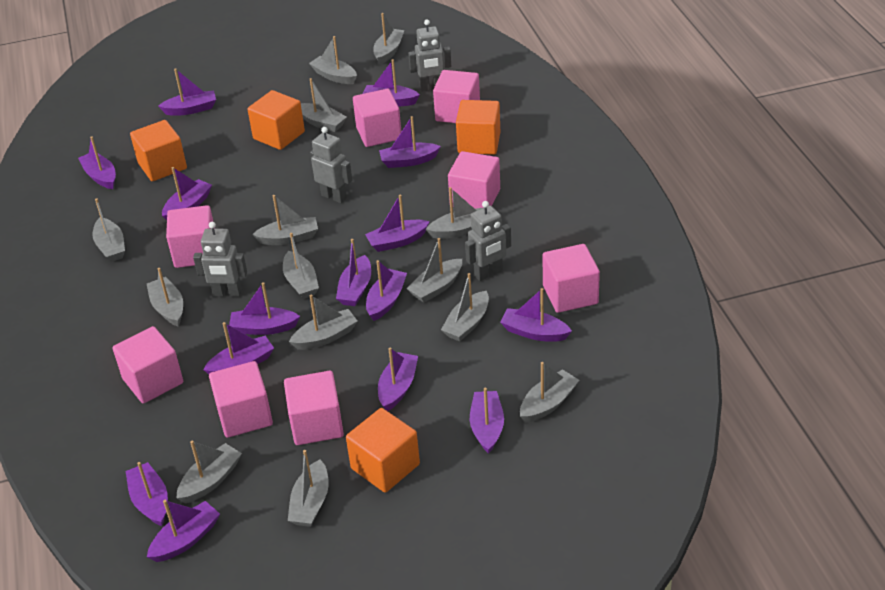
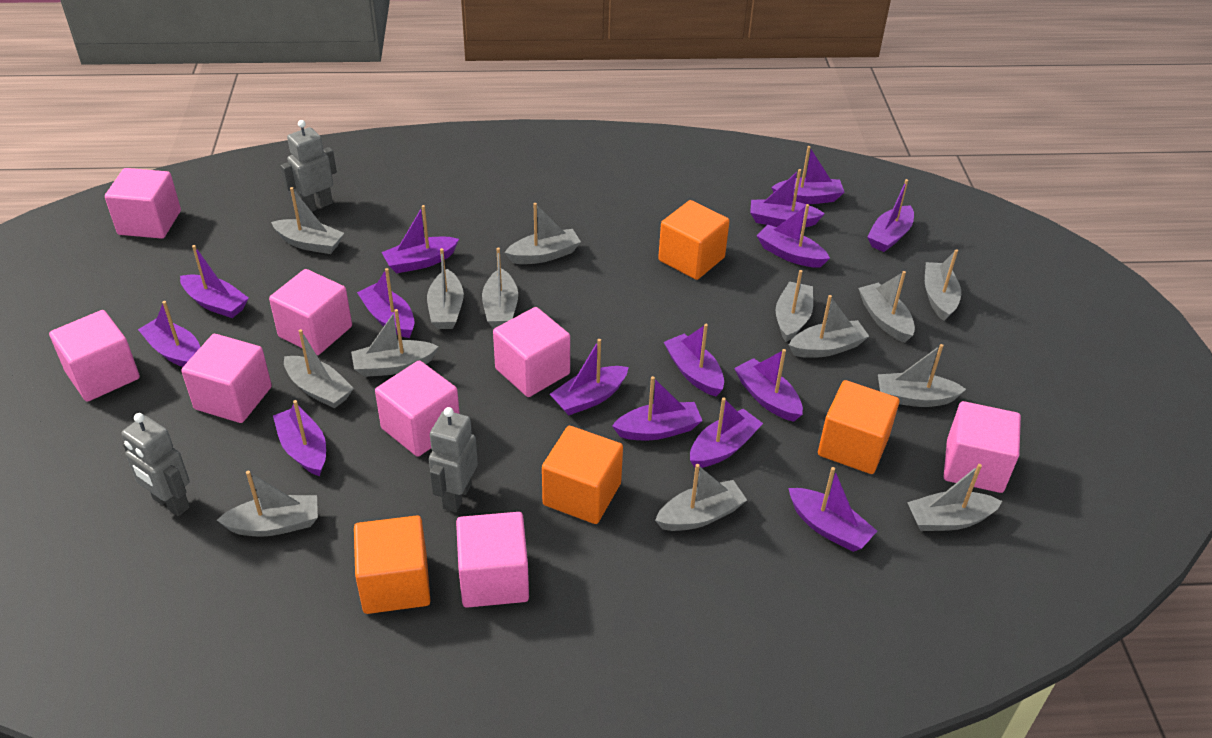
grey robot: 4 -> 3

